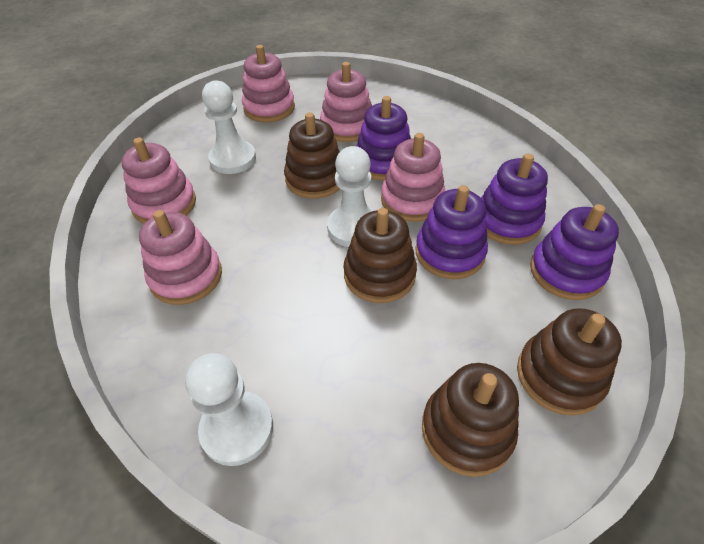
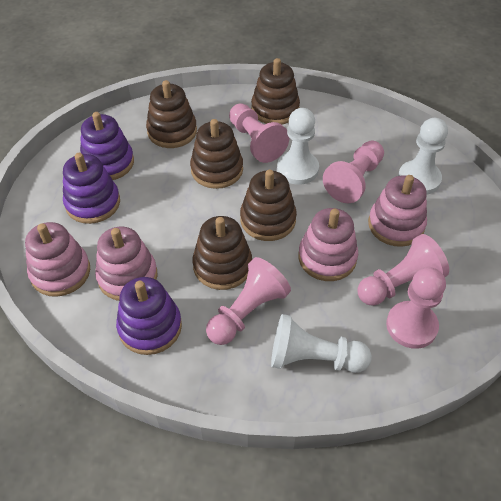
brown stacking toy: 4 -> 5
pink pawn: 0 -> 5
pink stacking toy: 5 -> 4
purple stacking toy: 4 -> 3

